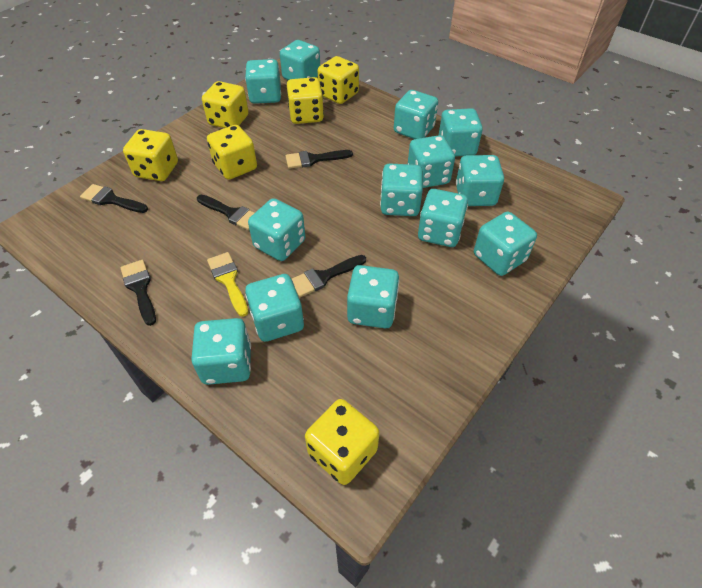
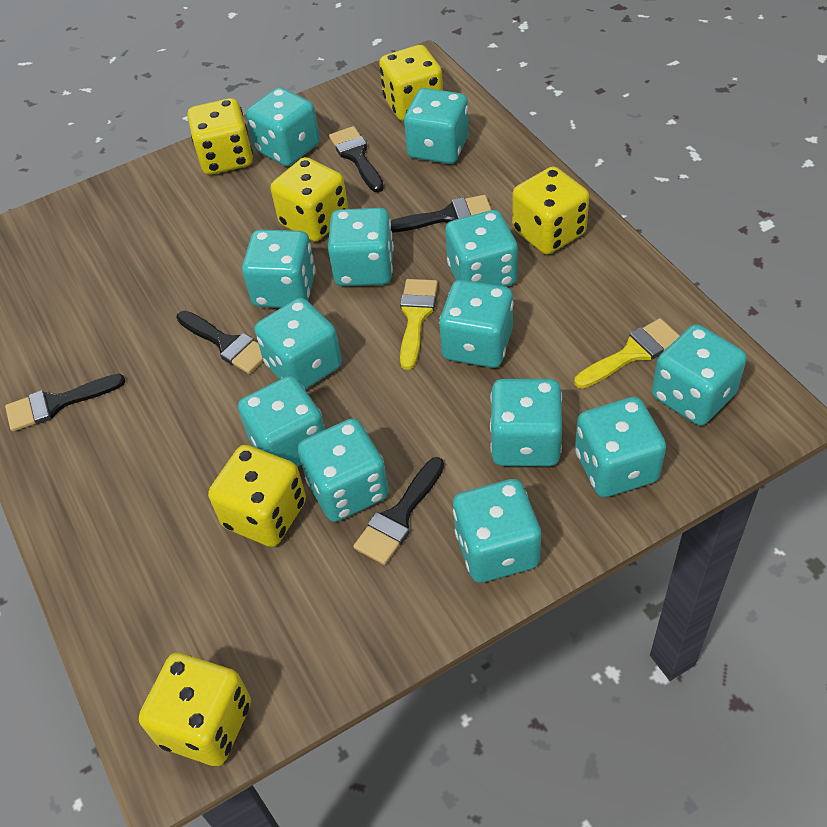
yellow brush: 1 -> 2

